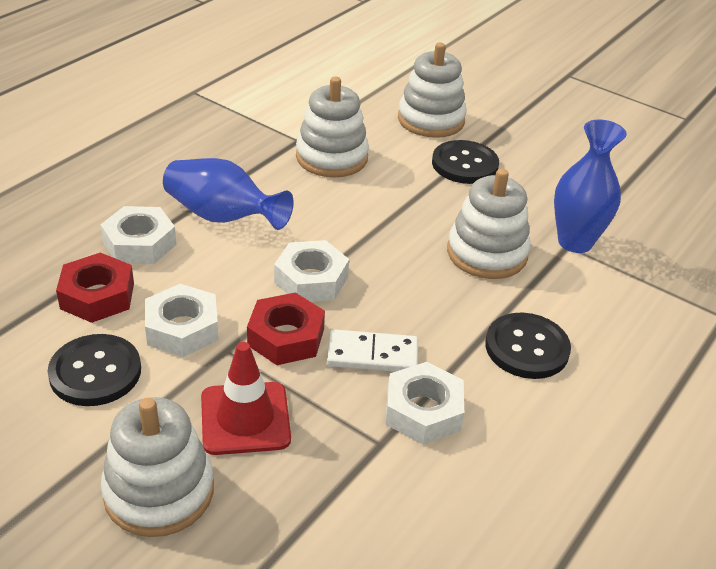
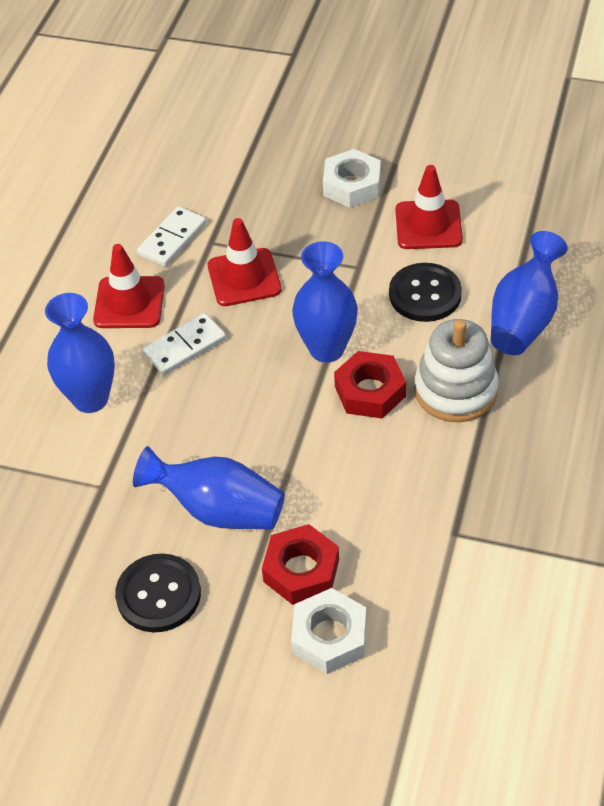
black button: 3 -> 2
blue vase: 2 -> 4
red traffic cone: 1 -> 3
white domino: 1 -> 2
white nut: 4 -> 2
white stacking toy: 4 -> 1

